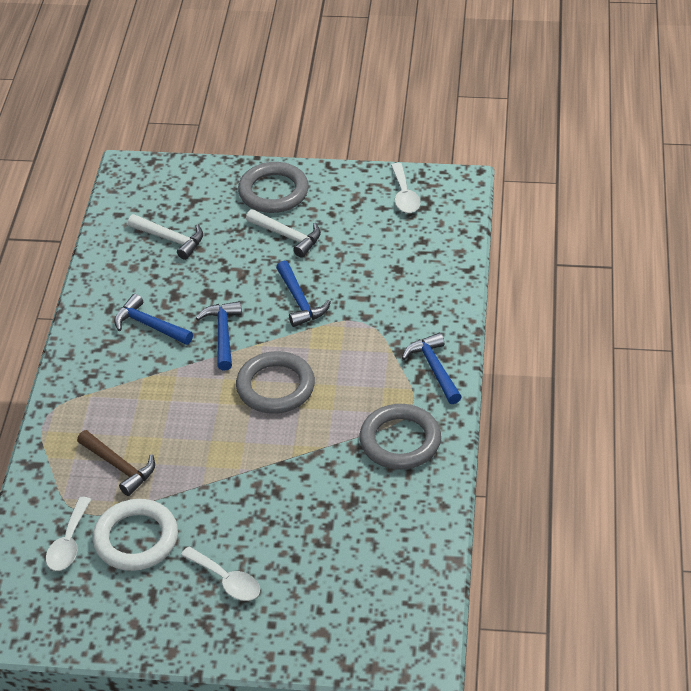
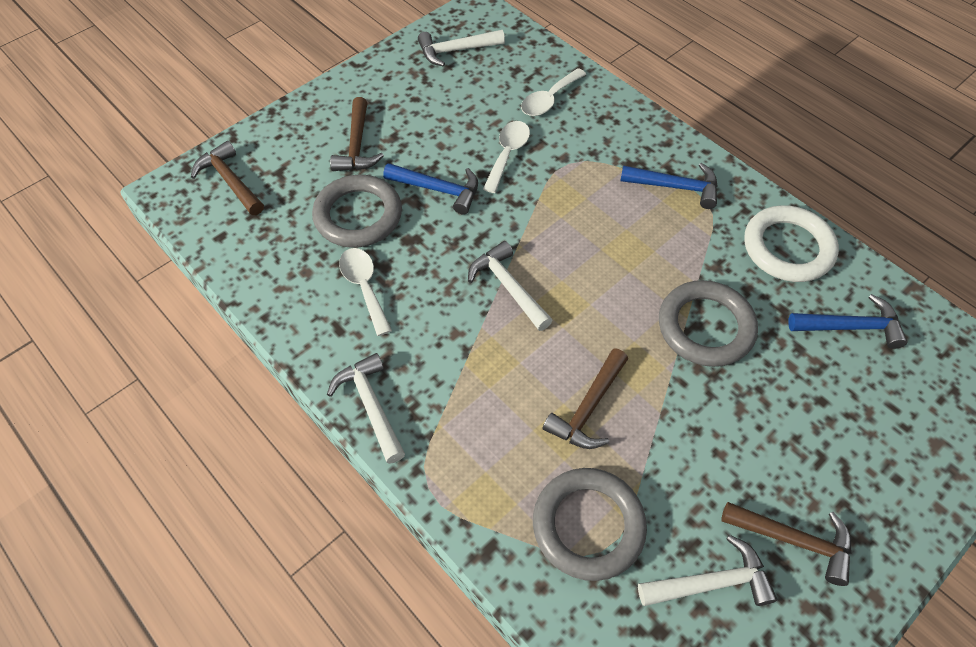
blue hammer: 4 -> 3
brown hammer: 1 -> 4
white hammer: 2 -> 4

